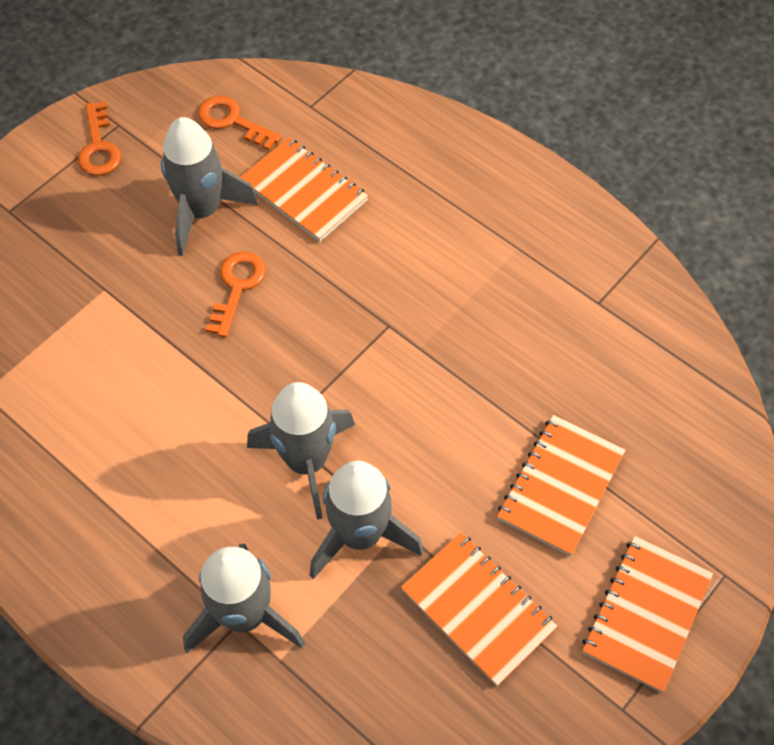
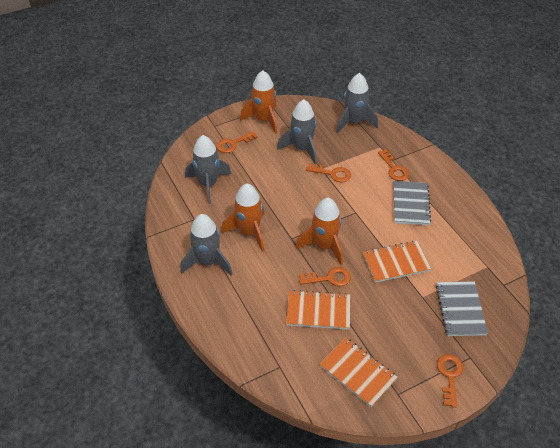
grey notebook: 0 -> 2
orange key: 3 -> 5
orange notebook: 4 -> 3
orange rocket: 0 -> 3

